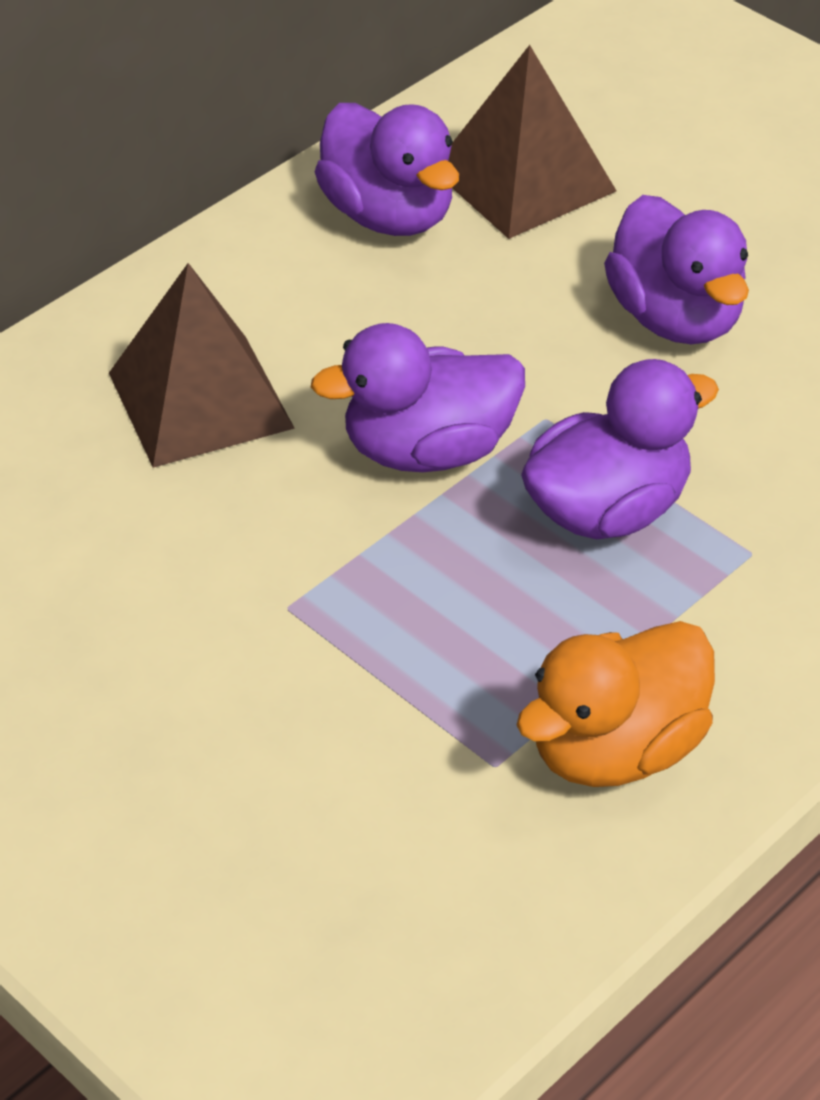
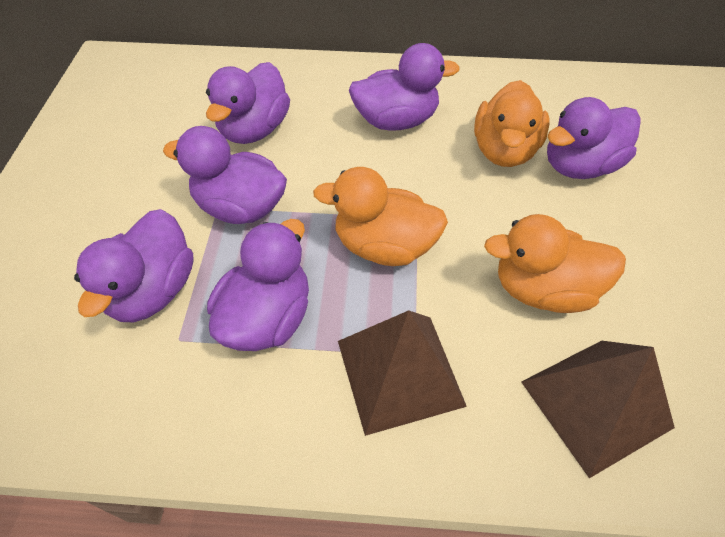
orange duck: 1 -> 3
purple duck: 4 -> 6

